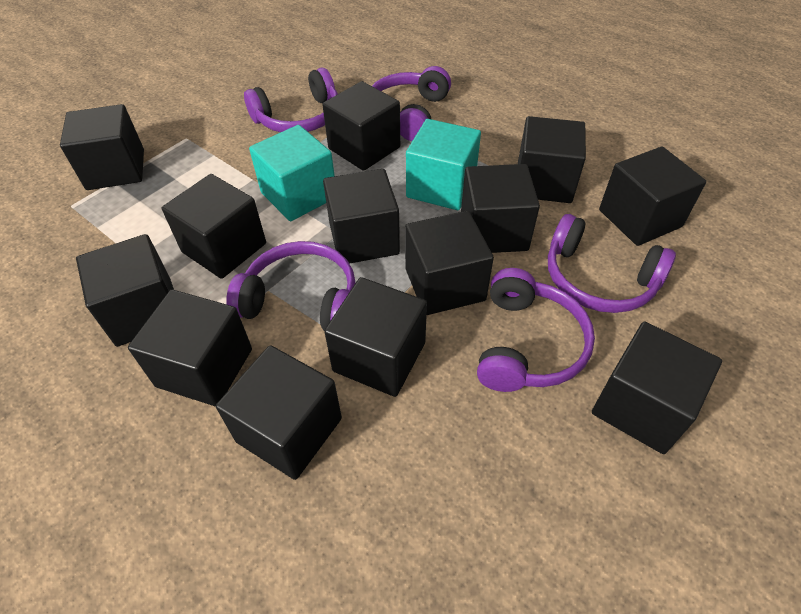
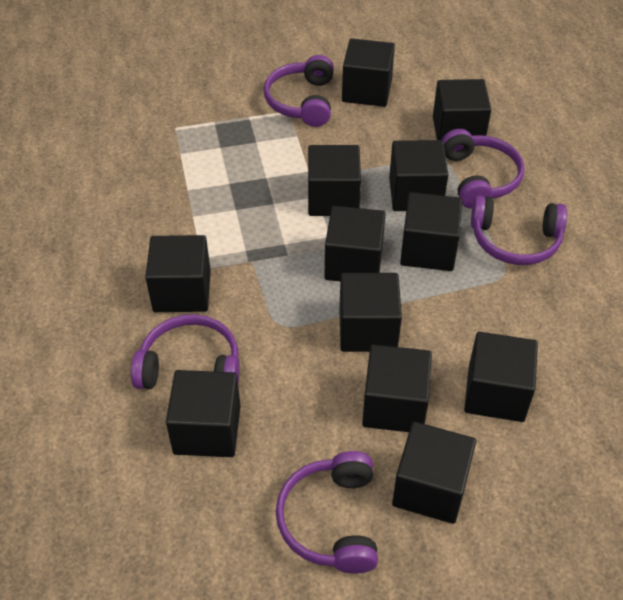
black cube: 13 -> 12
turquoise cube: 2 -> 0

